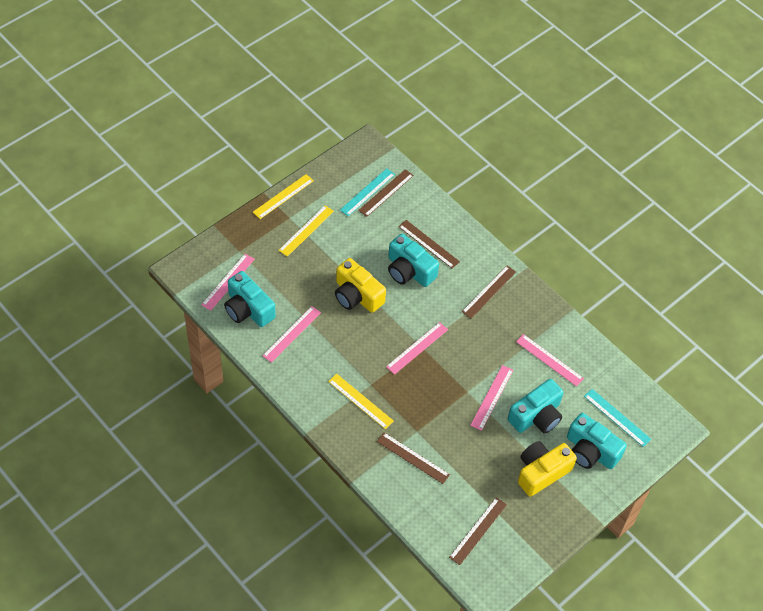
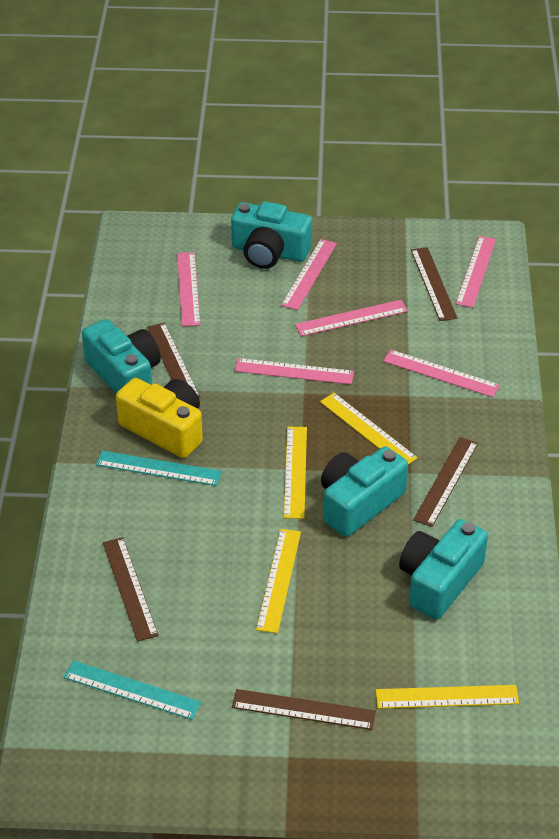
pink ruler: 5 -> 6
yellow camera: 2 -> 1
yellow ruler: 3 -> 4

